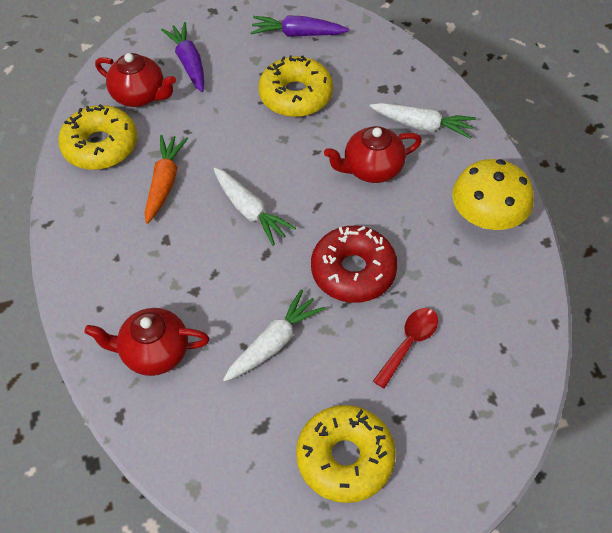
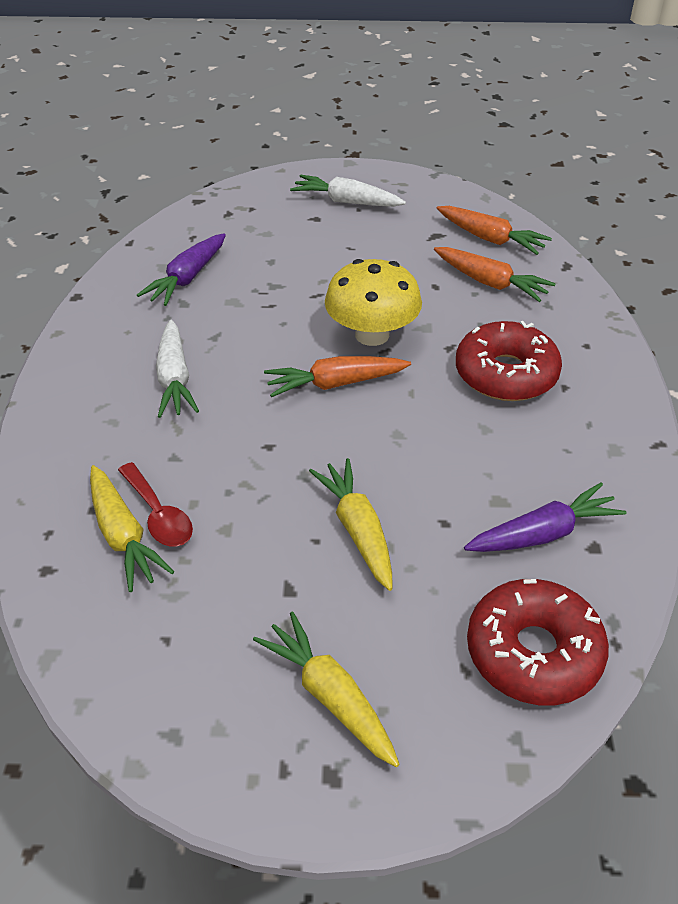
orange carrot: 1 -> 3
red donut: 1 -> 2
red teapot: 3 -> 0
white carrot: 3 -> 2
yellow carrot: 0 -> 3
yellow donut: 3 -> 0

